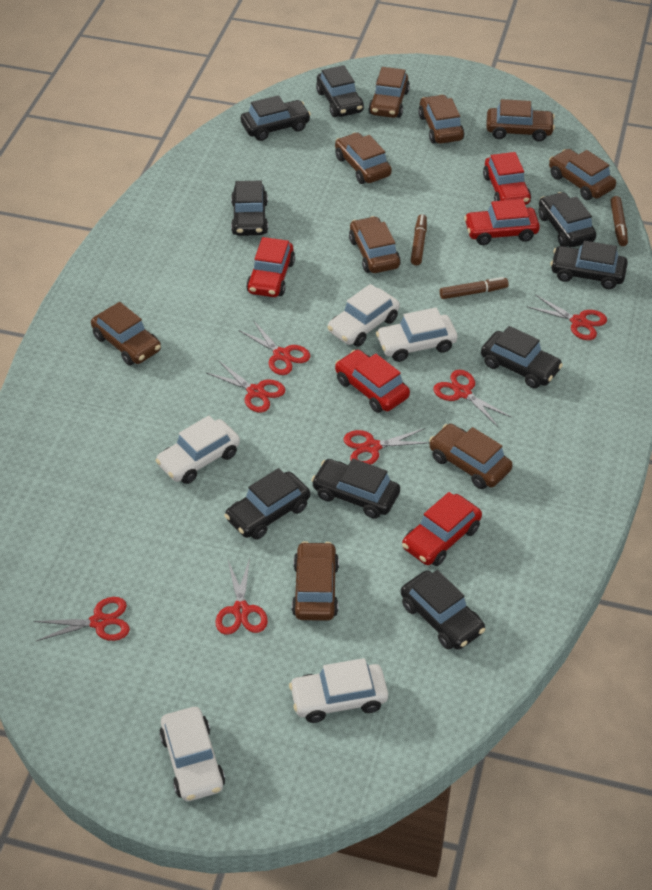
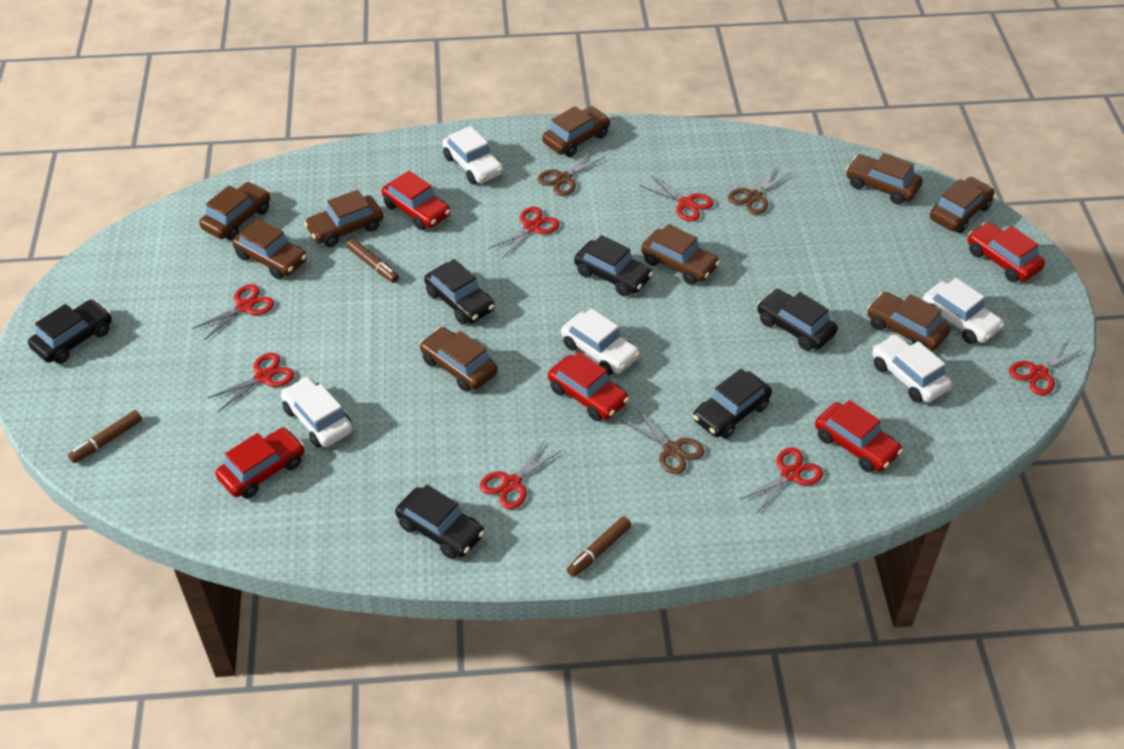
black car: 9 -> 6
brown scissors: 0 -> 3

